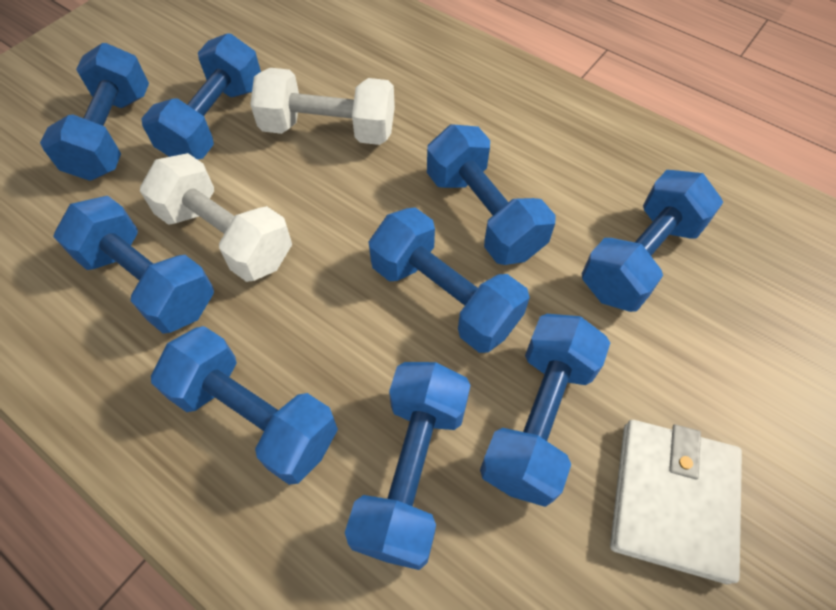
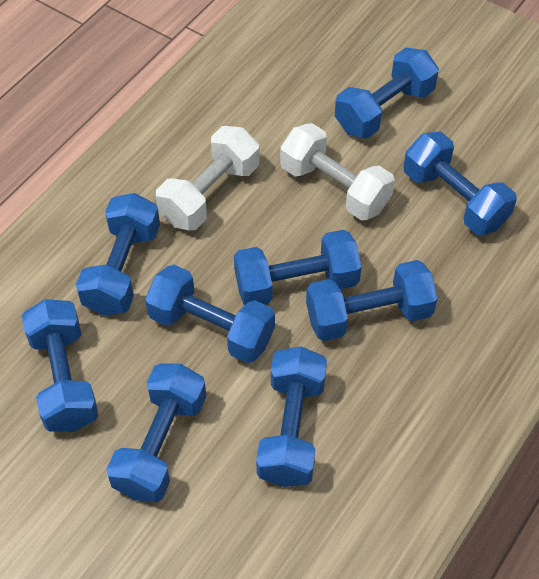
white wallet: 1 -> 0

